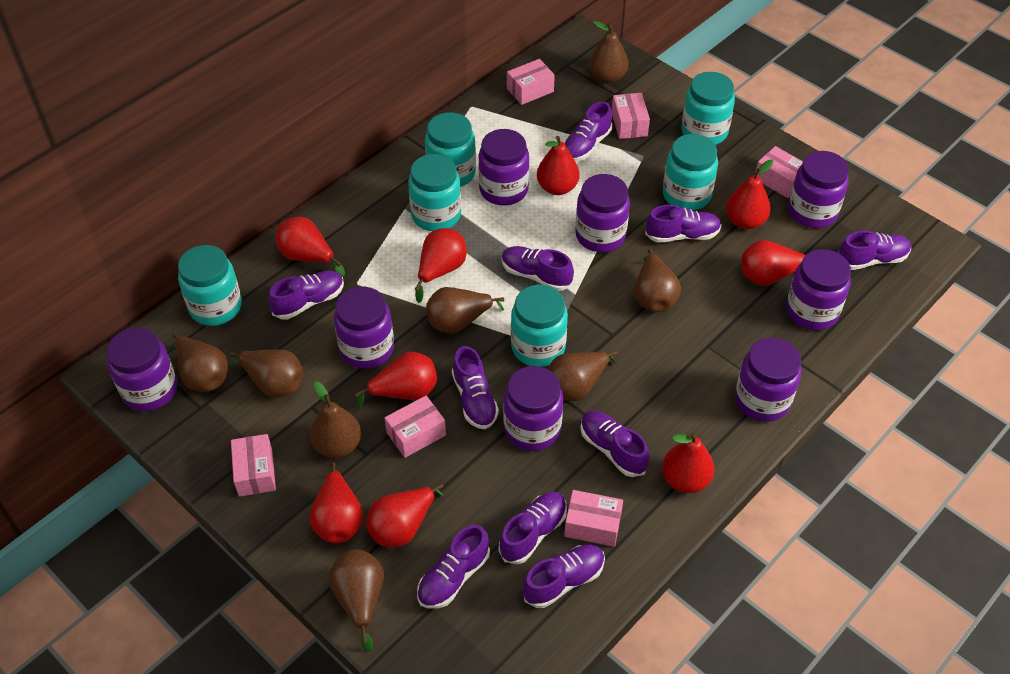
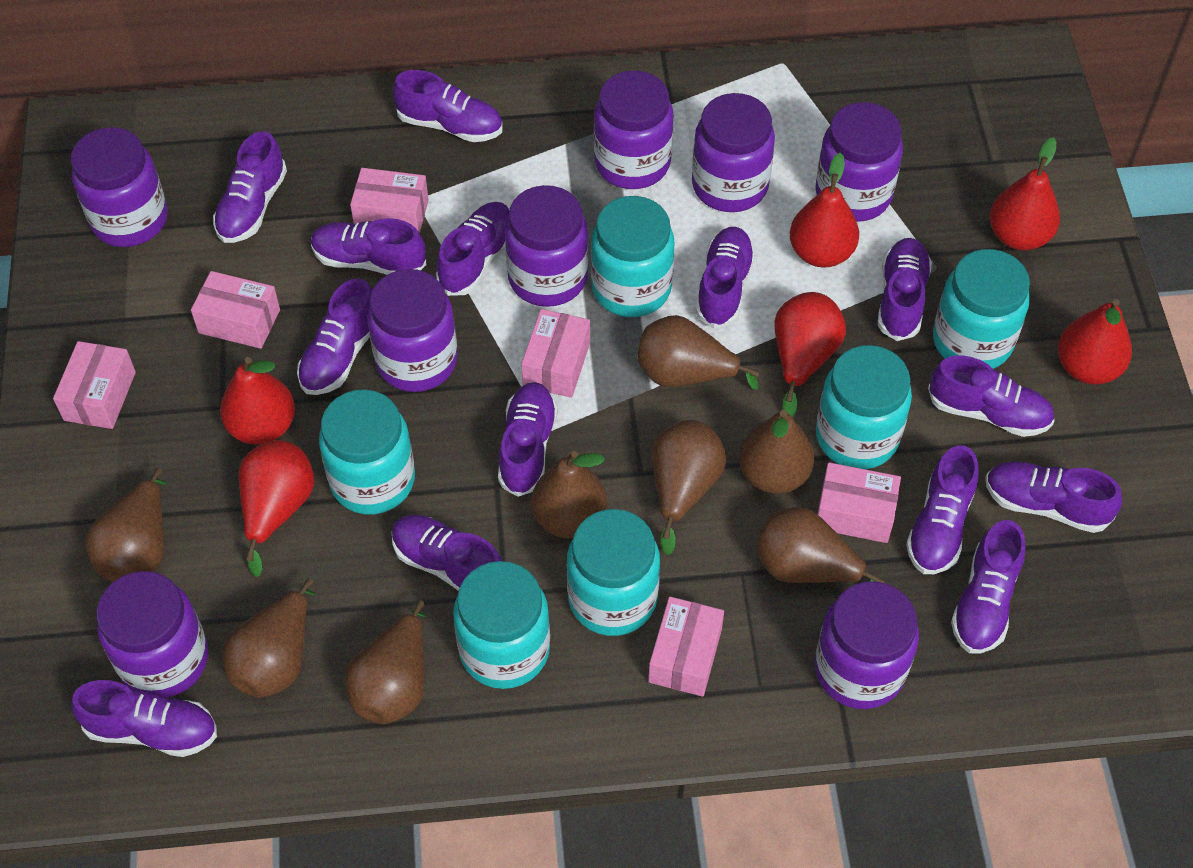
purple shoe: 10 -> 14
red pear: 9 -> 6

